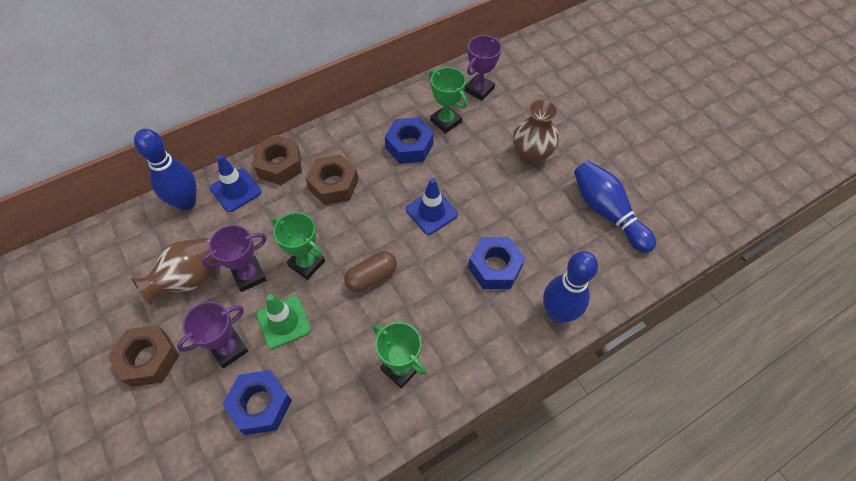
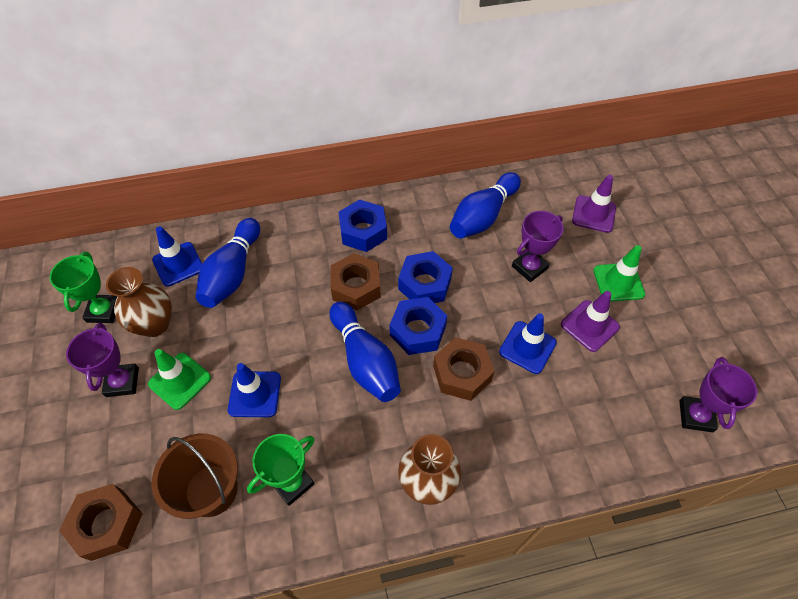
blue traffic cone: 2 -> 3
brown bucket: 0 -> 1
brown capsule: 1 -> 0
green traffic cone: 1 -> 2
green trophy: 3 -> 2
purple traffic cone: 0 -> 2

